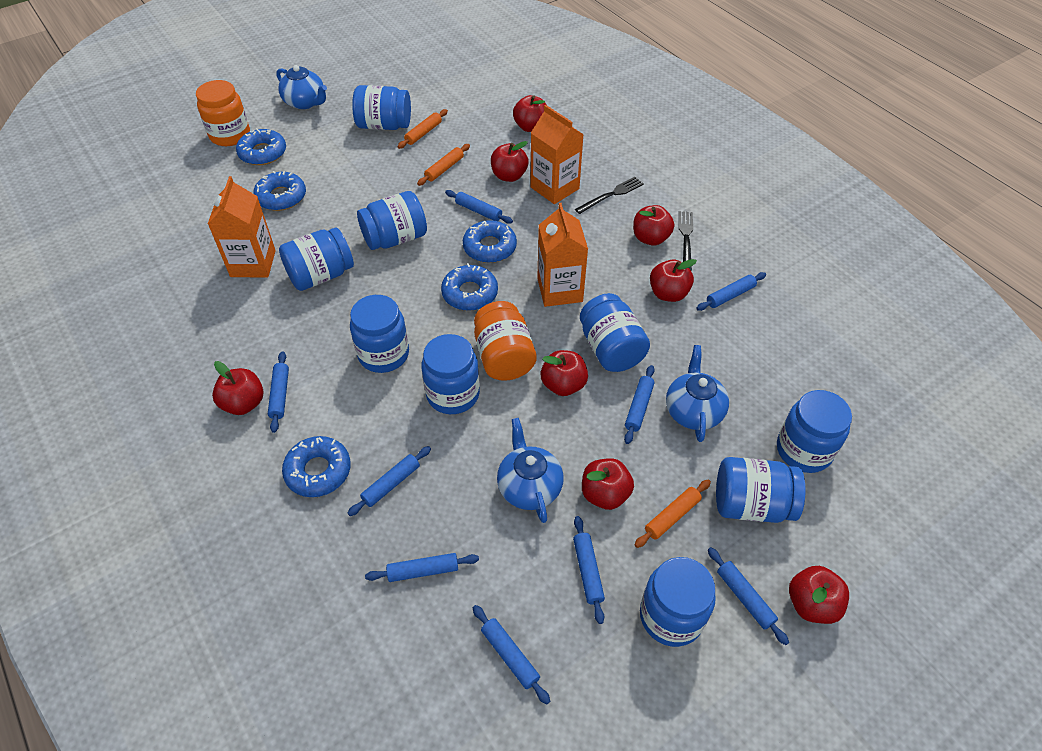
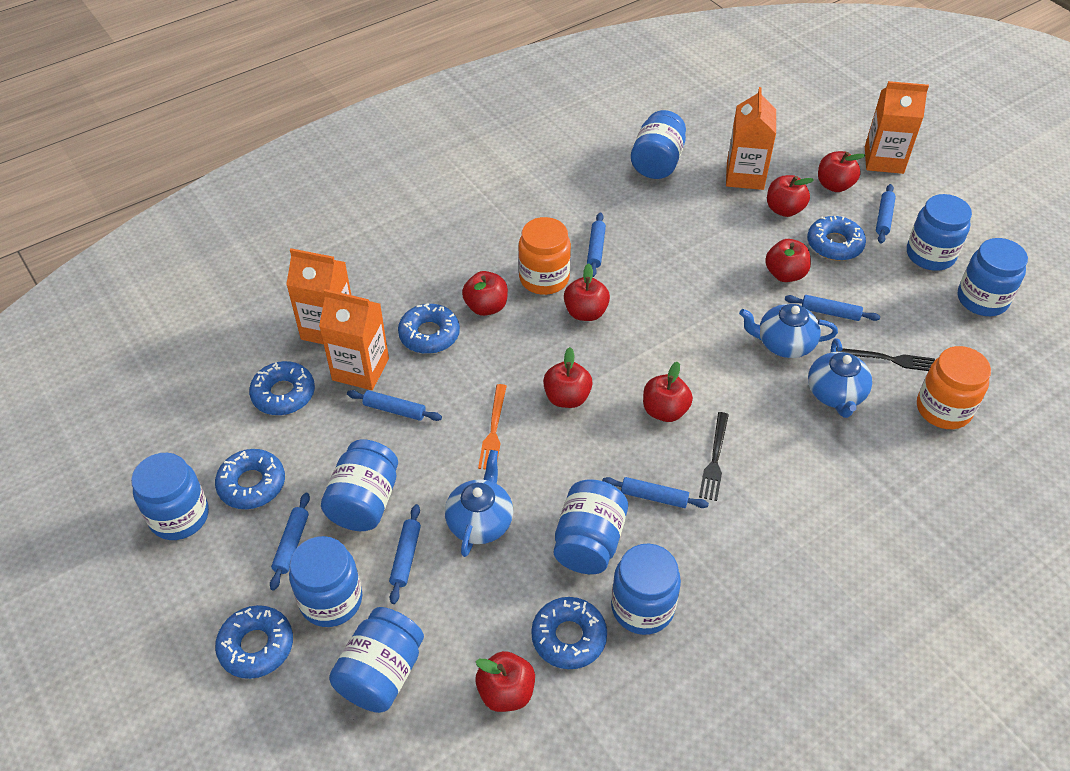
blue donut: 5 -> 6
blue rolling pin: 9 -> 7
orange carton: 3 -> 4
orange fork: 0 -> 1
orange rolling pin: 3 -> 0

